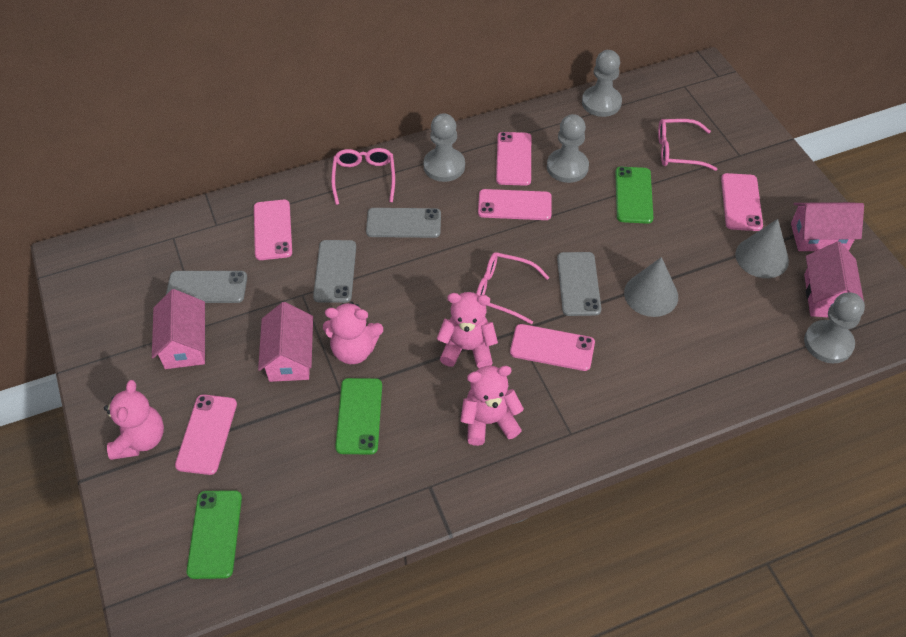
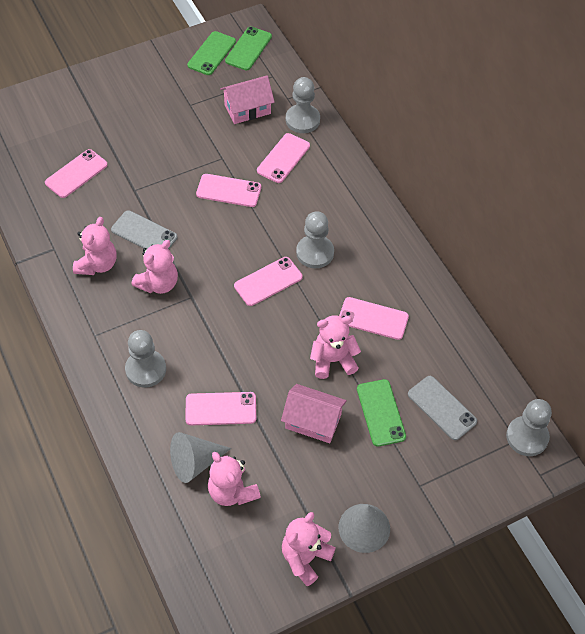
grey phone: 4 -> 2
pink glasses: 3 -> 0
pink house: 4 -> 2
pink teddy bear: 4 -> 5

